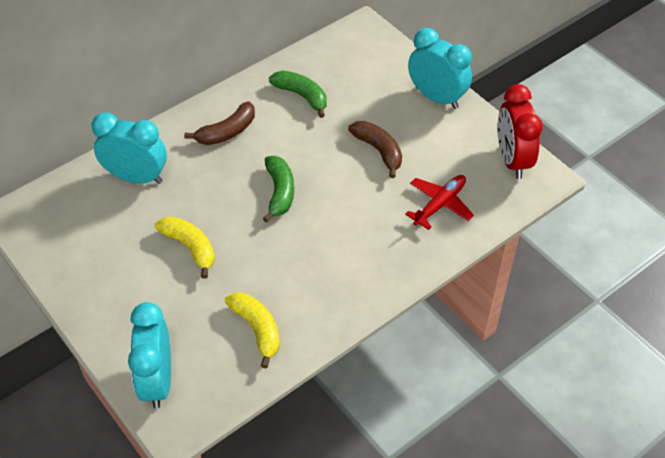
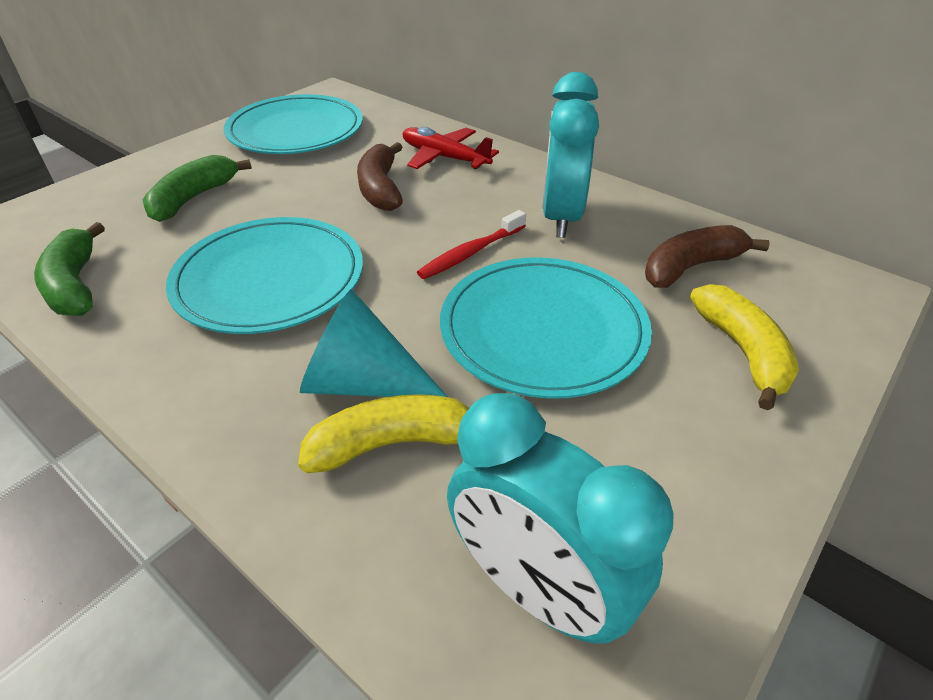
red clock: 1 -> 0
red toothbrush: 0 -> 1
turquoise clock: 3 -> 2
turquoise cone: 0 -> 1
turquoise plate: 0 -> 3

